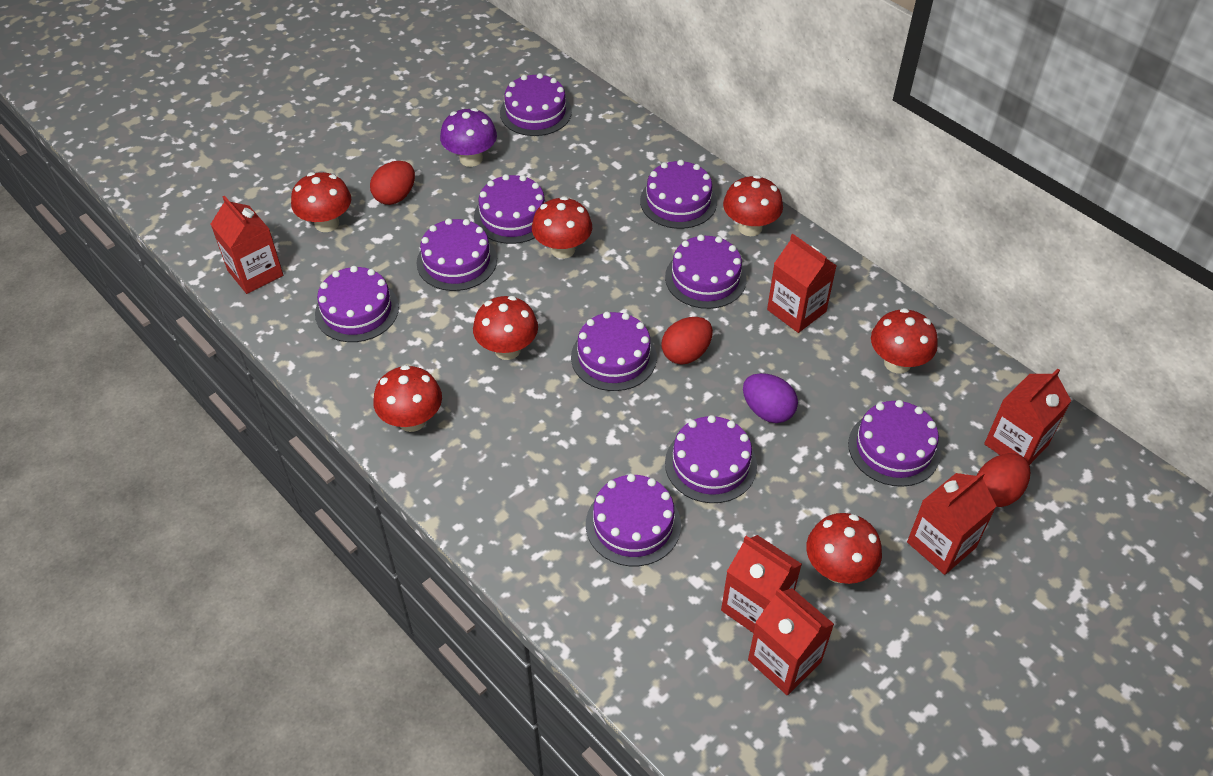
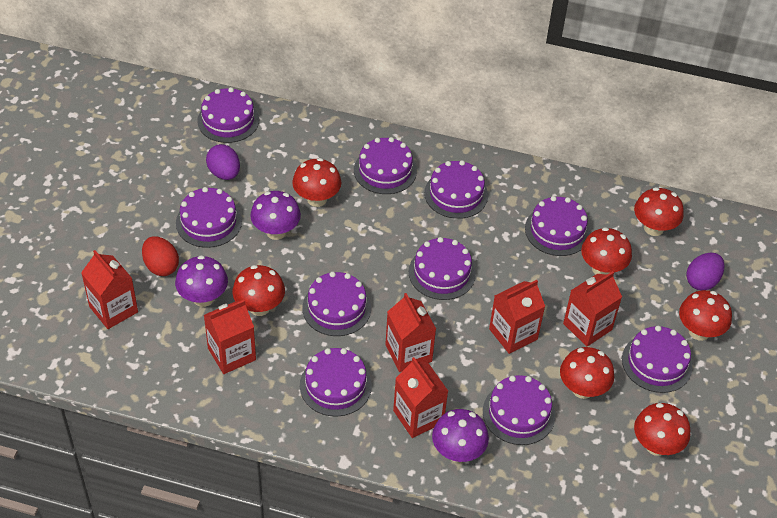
purple egg: 1 -> 2
purple mushroom: 1 -> 3
red egg: 3 -> 1

